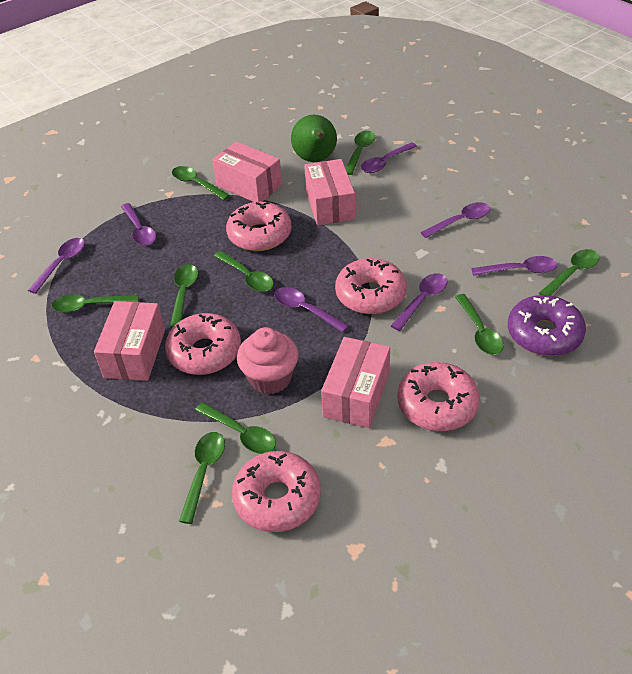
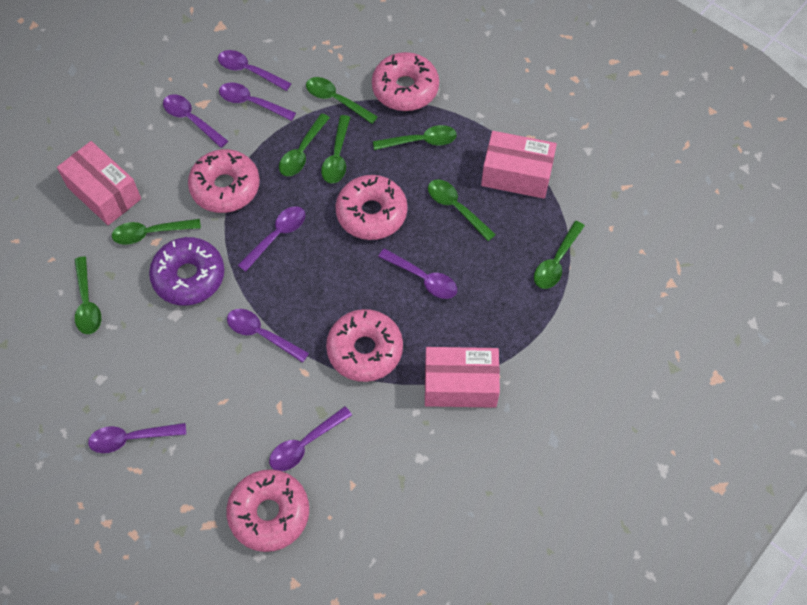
green pear: 1 -> 0
green spoon: 9 -> 8
pink box: 4 -> 3
pink cupcake: 1 -> 0
purple spoon: 7 -> 8

